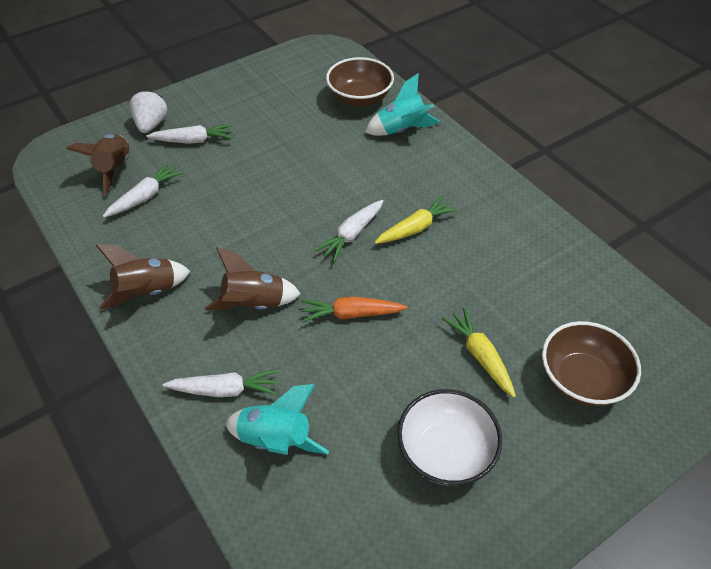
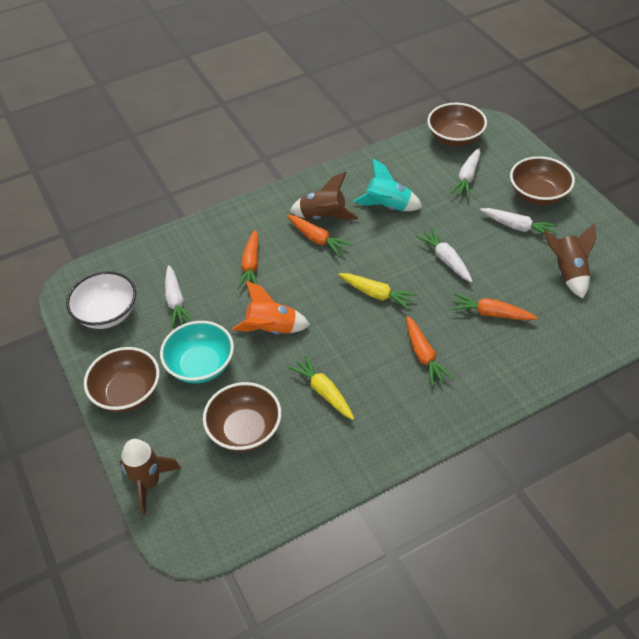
brown bowl: 2 -> 4
orange carrot: 1 -> 4
orange rocket: 0 -> 1
turquoise bowl: 0 -> 1
turquoise rocket: 2 -> 1
white strawberry: 1 -> 0

